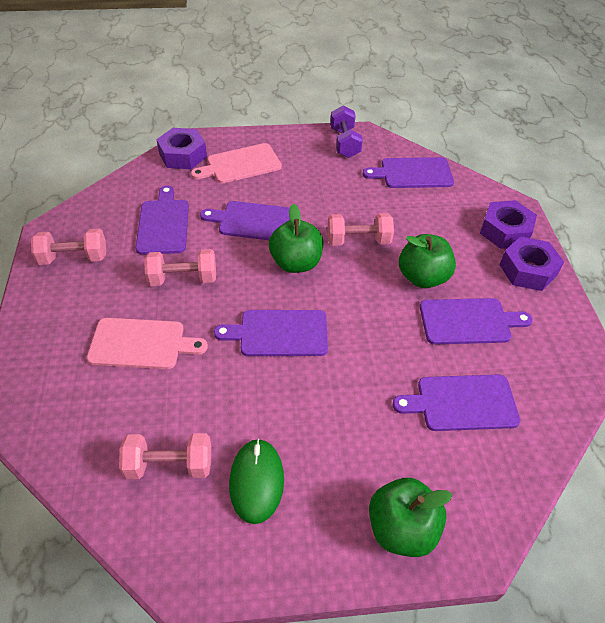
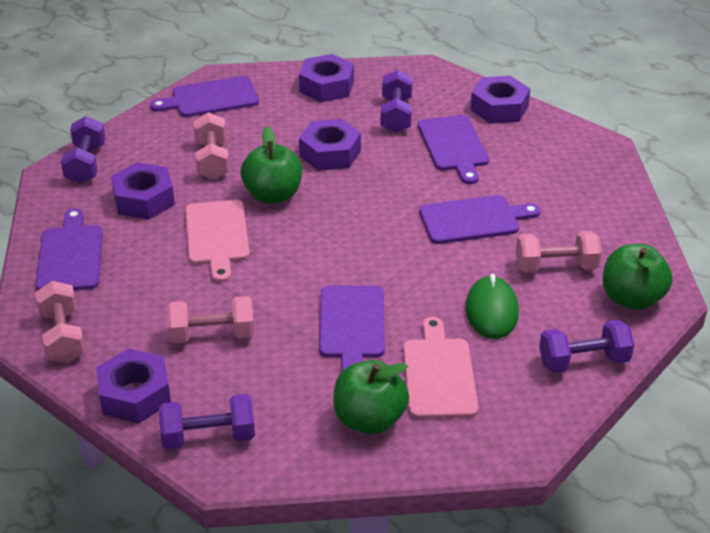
purple cutting board: 6 -> 5
purple dumbbell: 1 -> 4
purple nut: 3 -> 5

